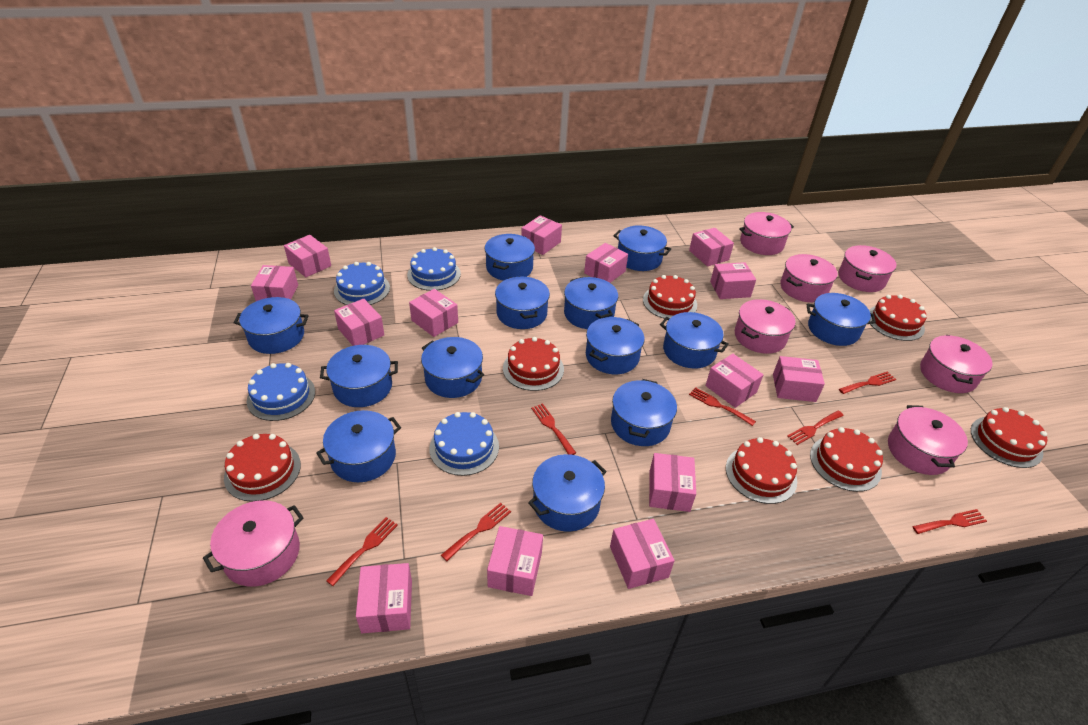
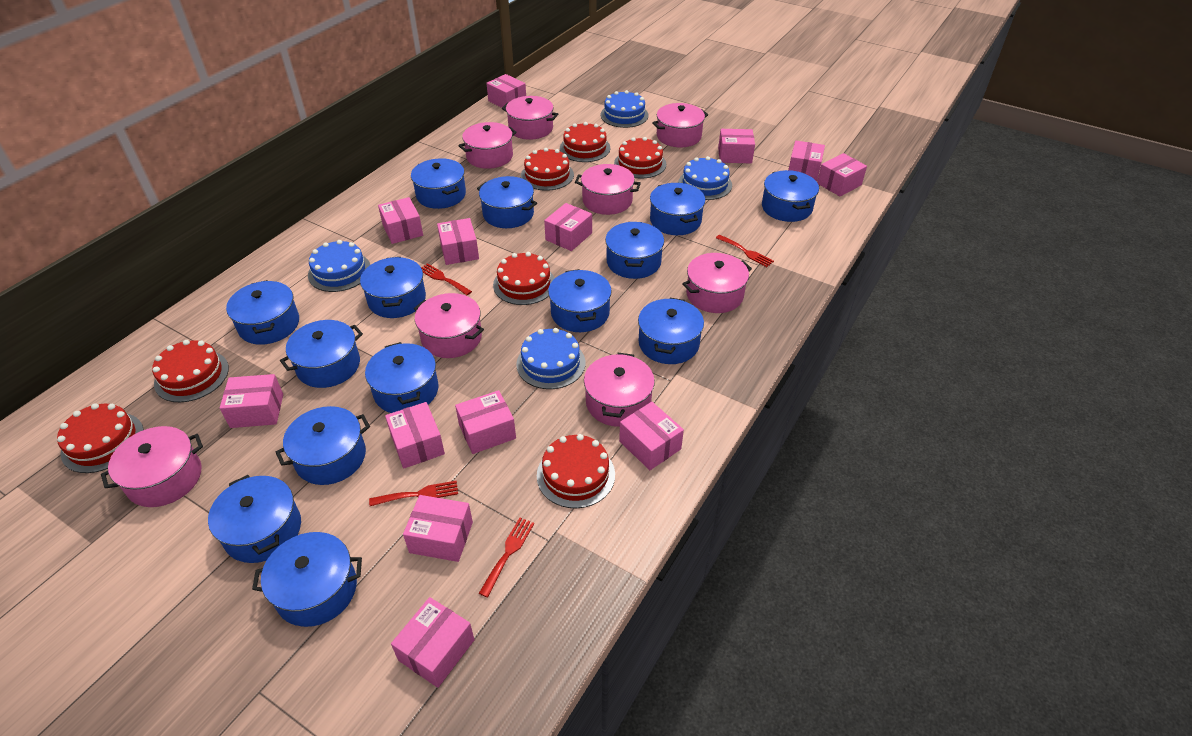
blue pot: 13 -> 14
pink box: 14 -> 13
pink pot: 7 -> 8
red fork: 7 -> 4

